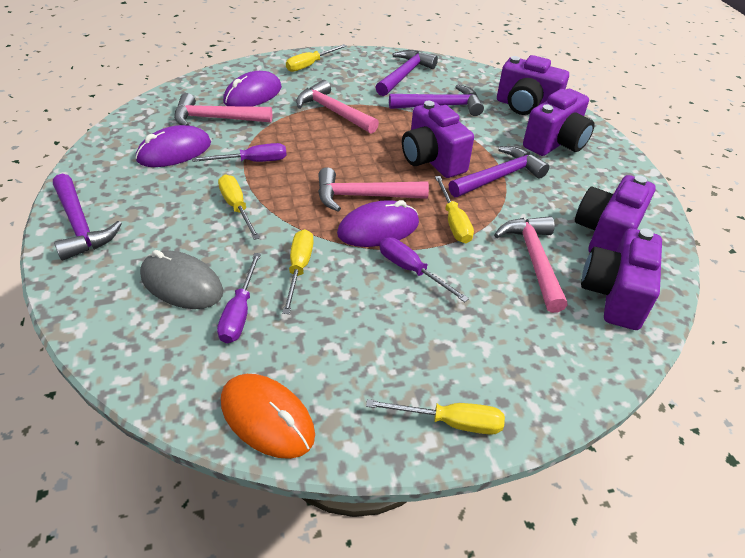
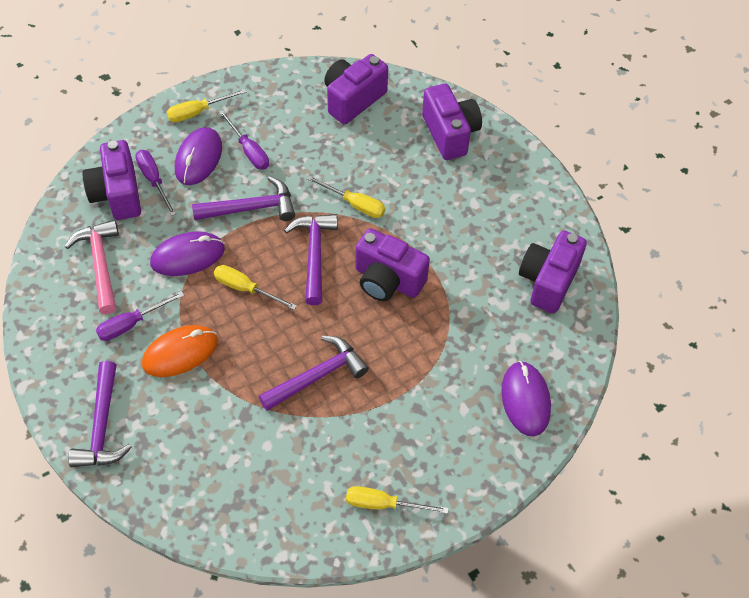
grey mouse: 1 -> 0
pink hammer: 4 -> 1
yellow screwdriver: 5 -> 4

